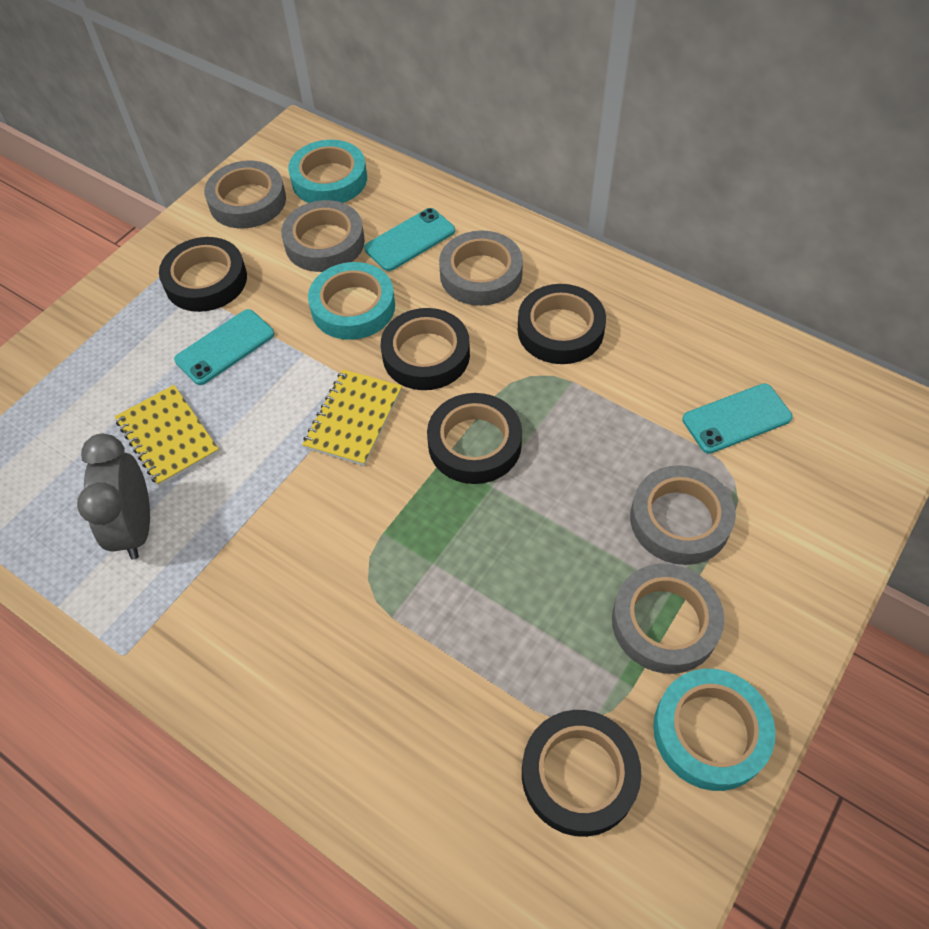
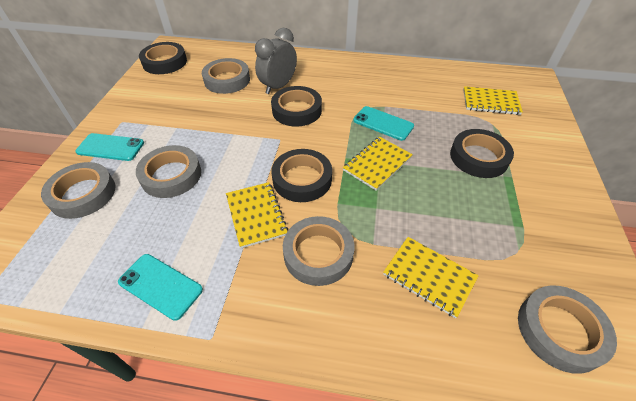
black tape: 5 -> 4
turquoise tape: 3 -> 0
yellow notebook: 2 -> 4

